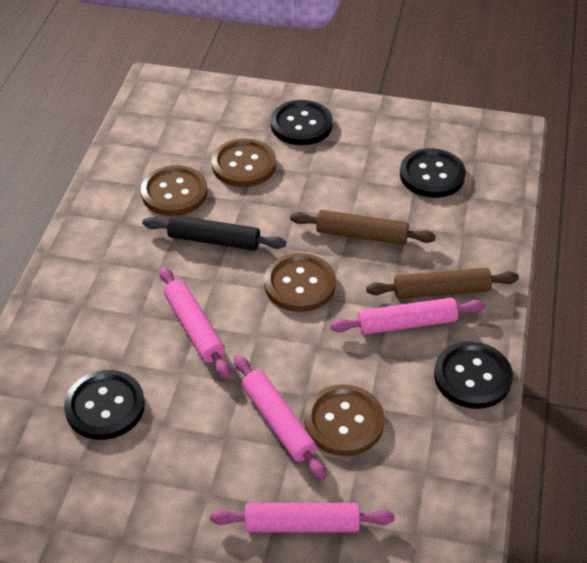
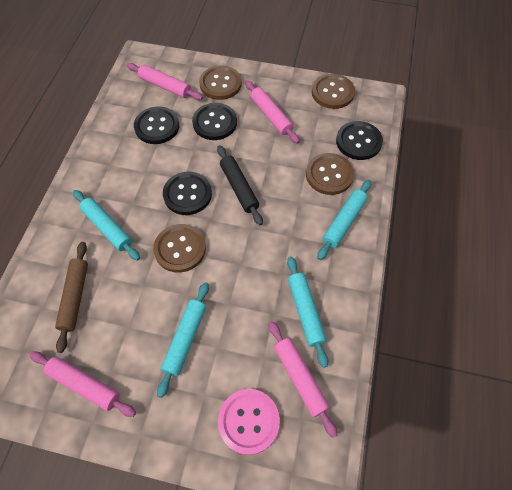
brown rolling pin: 2 -> 1
pink button: 0 -> 1
turquoise rolling pin: 0 -> 4

